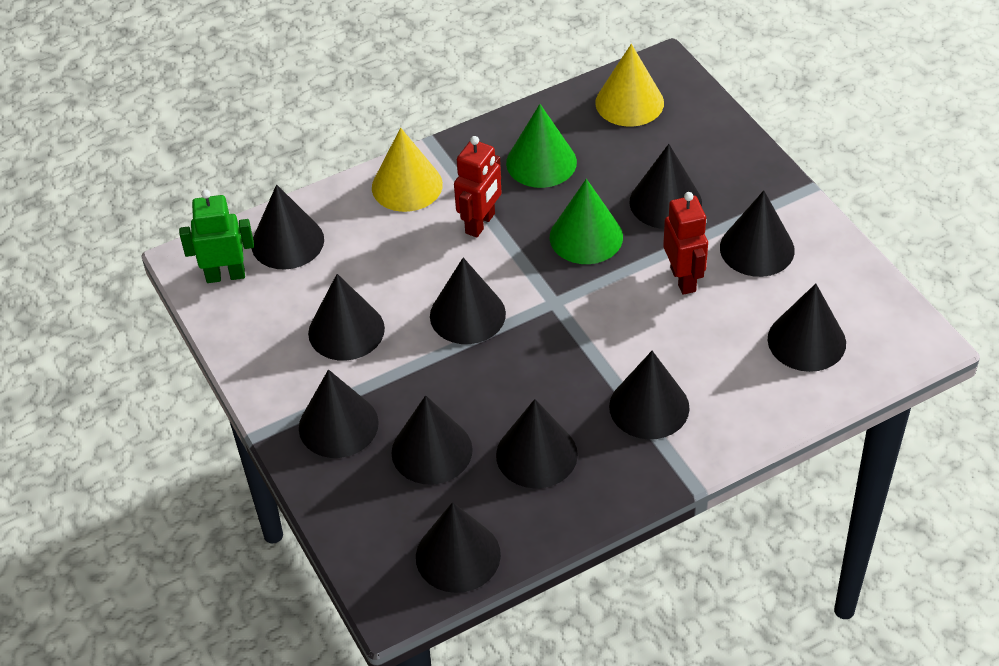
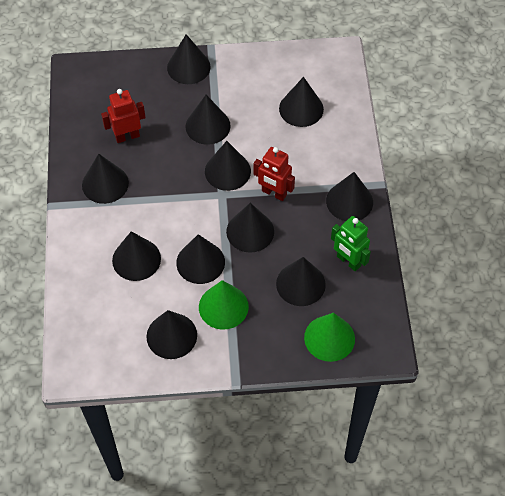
yellow cone: 2 -> 0

